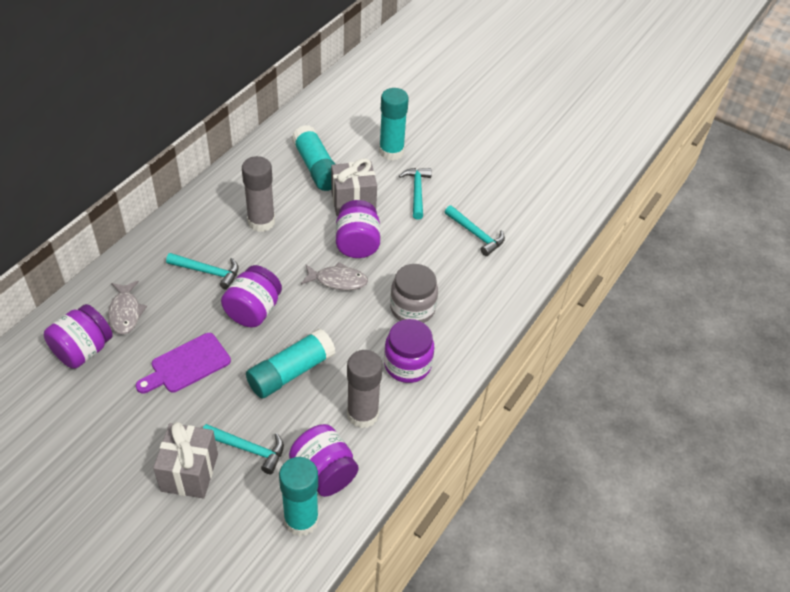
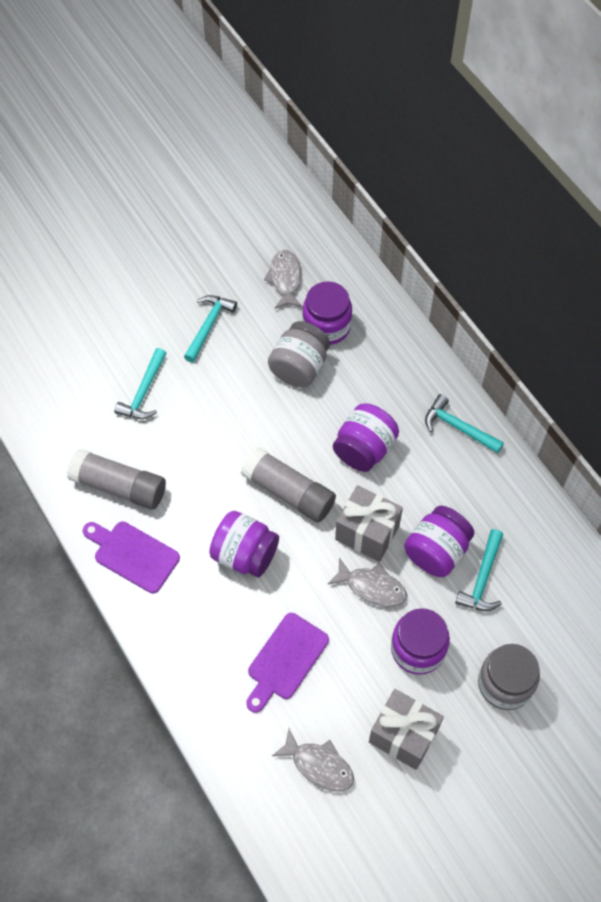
grey fish: 2 -> 3
grey jar: 1 -> 2
purple cutting board: 1 -> 2
turquoise glue stick: 4 -> 0

